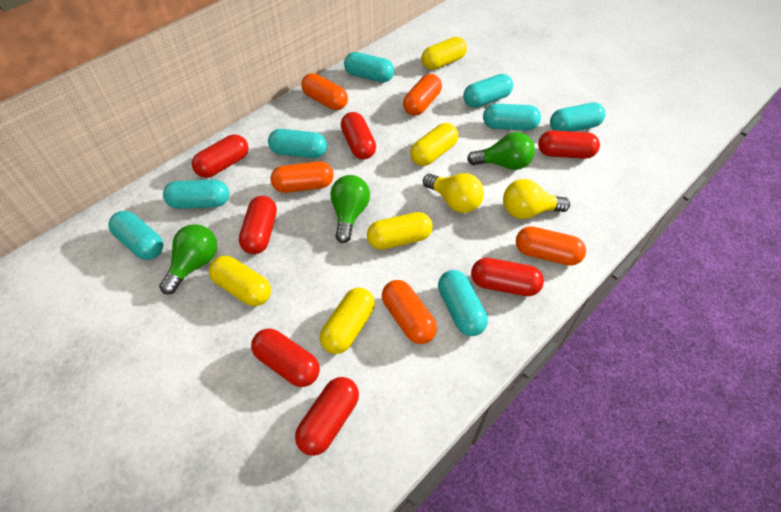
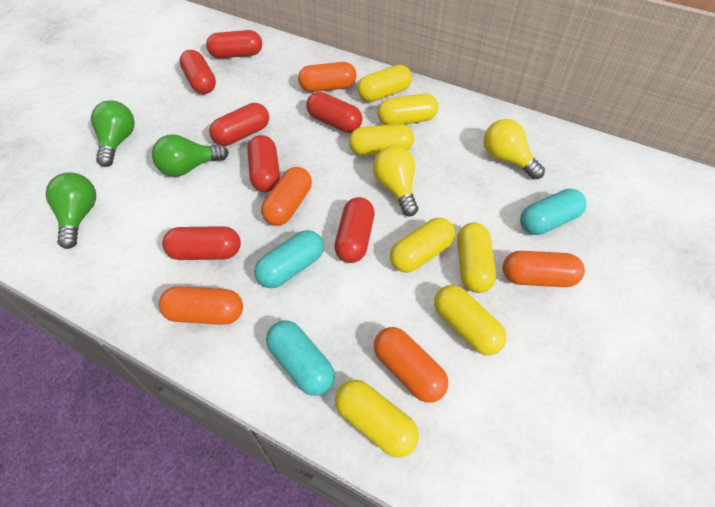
turquoise capsule: 8 -> 3
yellow capsule: 5 -> 7

